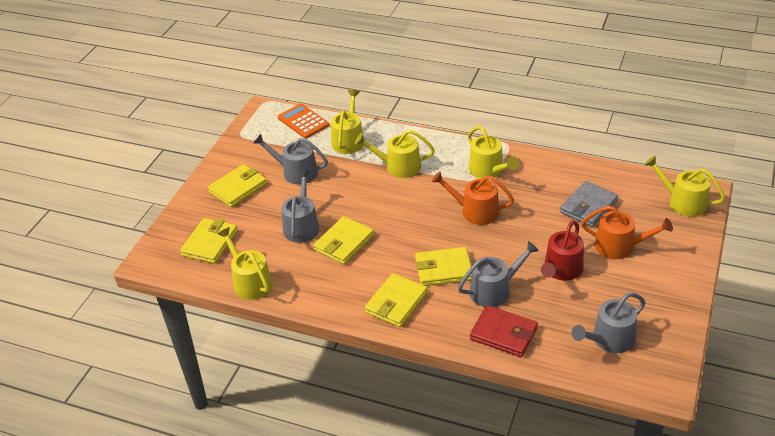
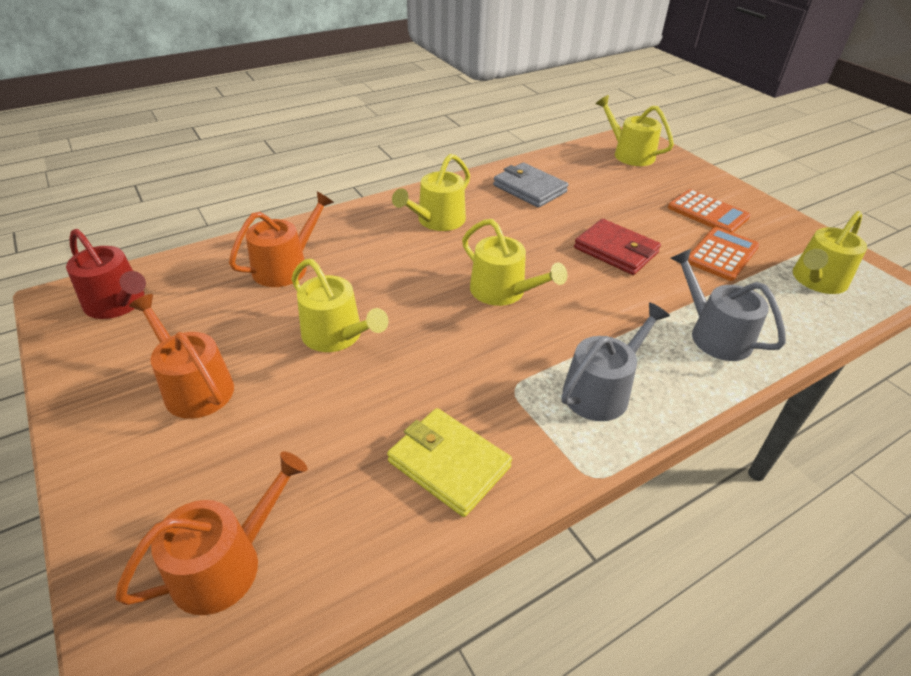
grey watering can: 4 -> 2
orange calculator: 1 -> 2
orange watering can: 2 -> 3
yellow wallet: 5 -> 1

